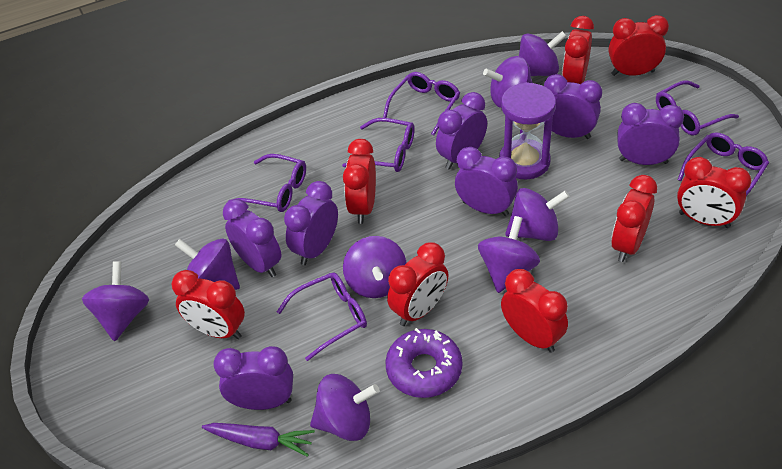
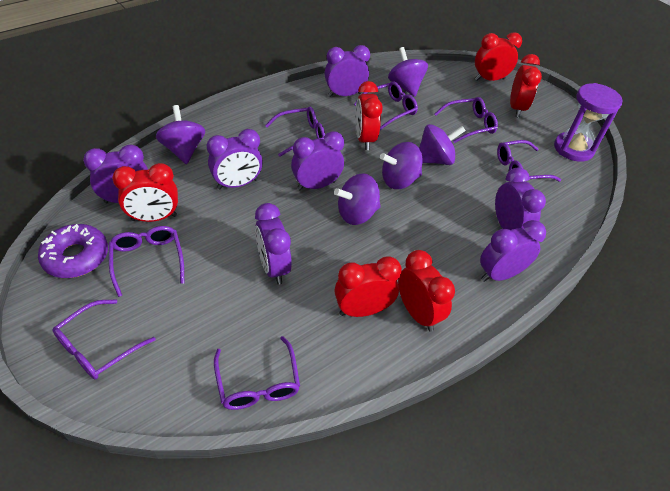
purple carrot: 1 -> 0
purple glasses: 6 -> 7
purple spinning top: 8 -> 5
red clock: 8 -> 6

